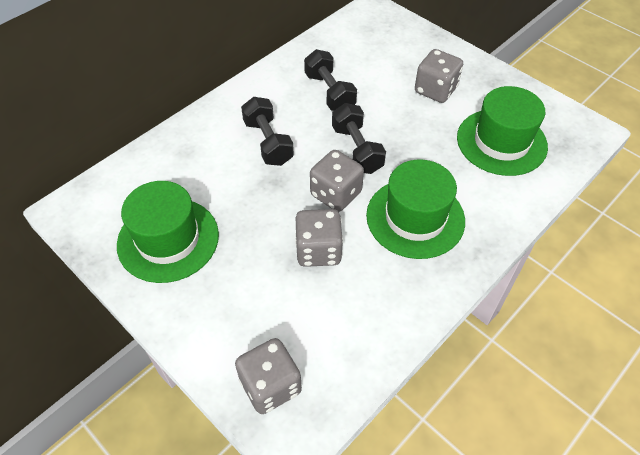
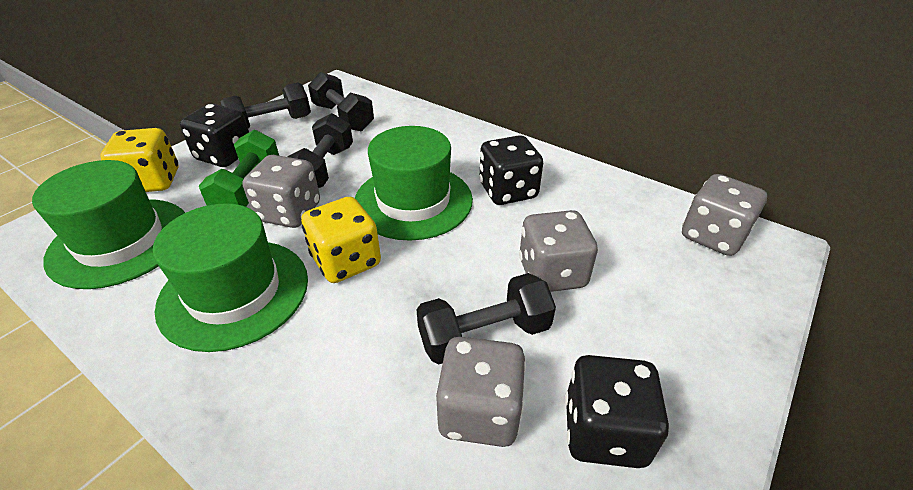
black dice: 0 -> 3
black dumbbell: 3 -> 4
green dumbbell: 0 -> 1
yellow dice: 0 -> 2

